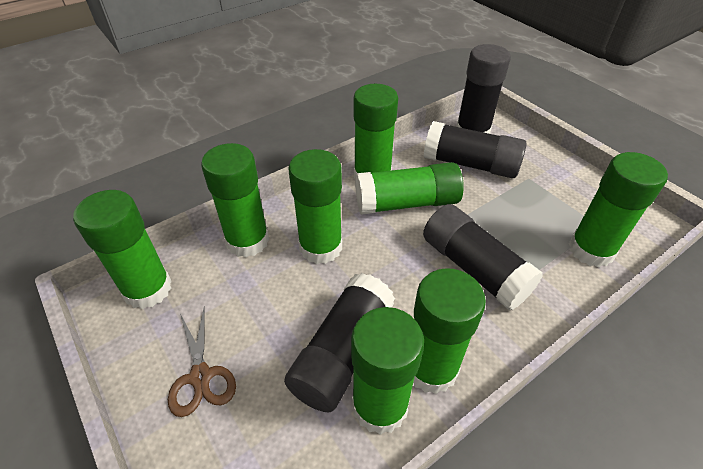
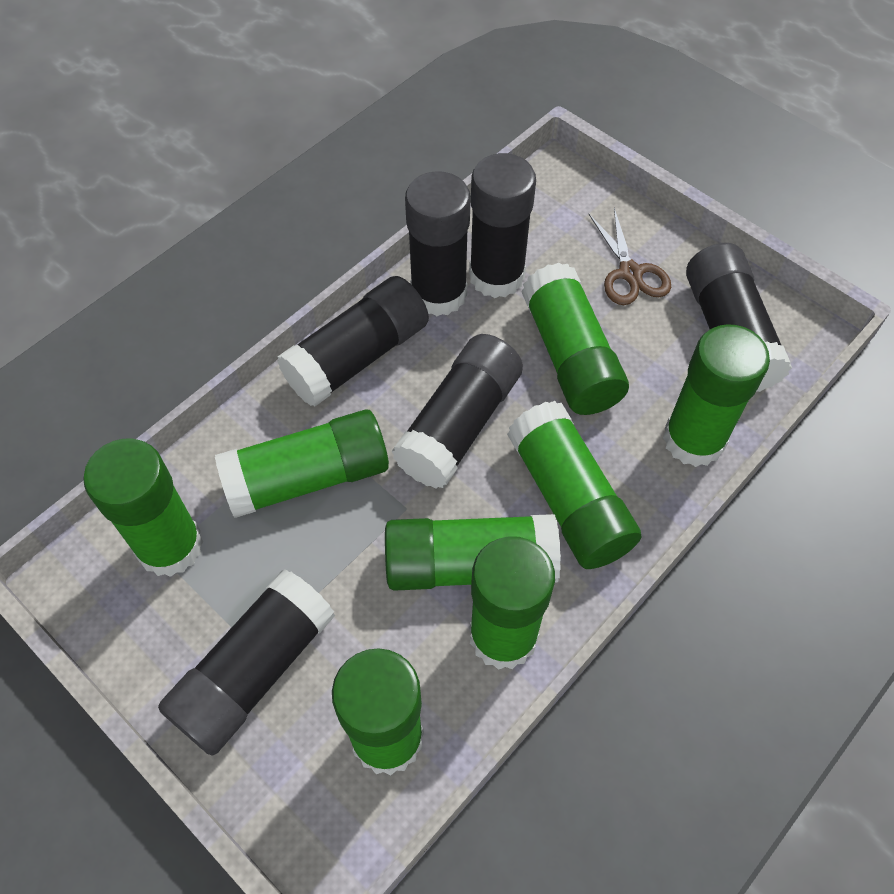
black glue stick: 4 -> 6

